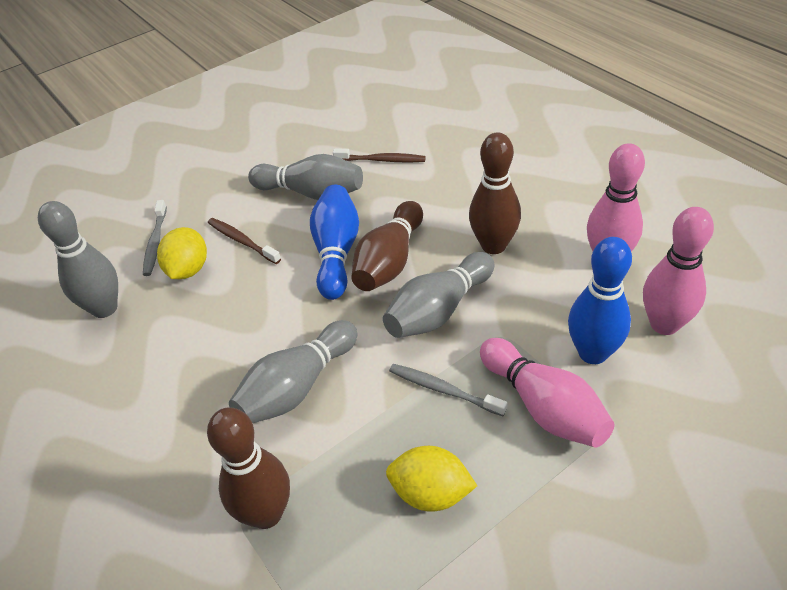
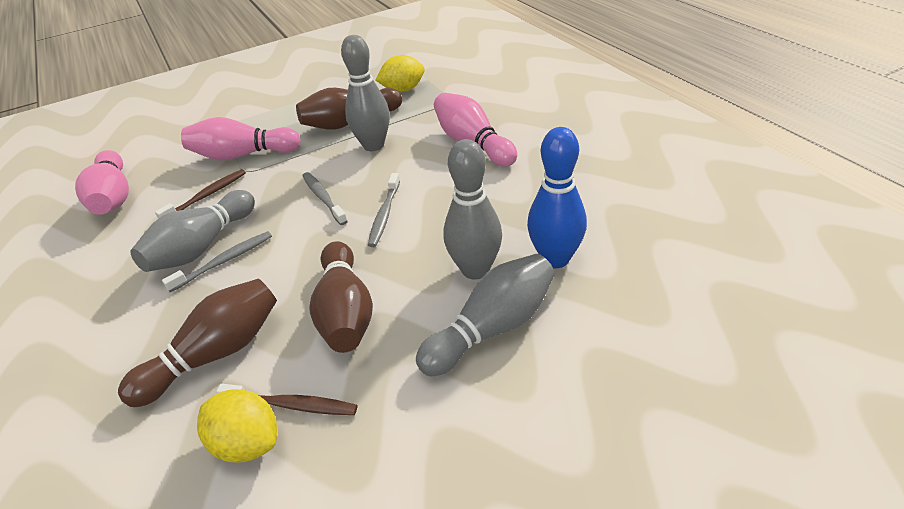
blue bowling pin: 2 -> 1
grey toothbrush: 2 -> 3

